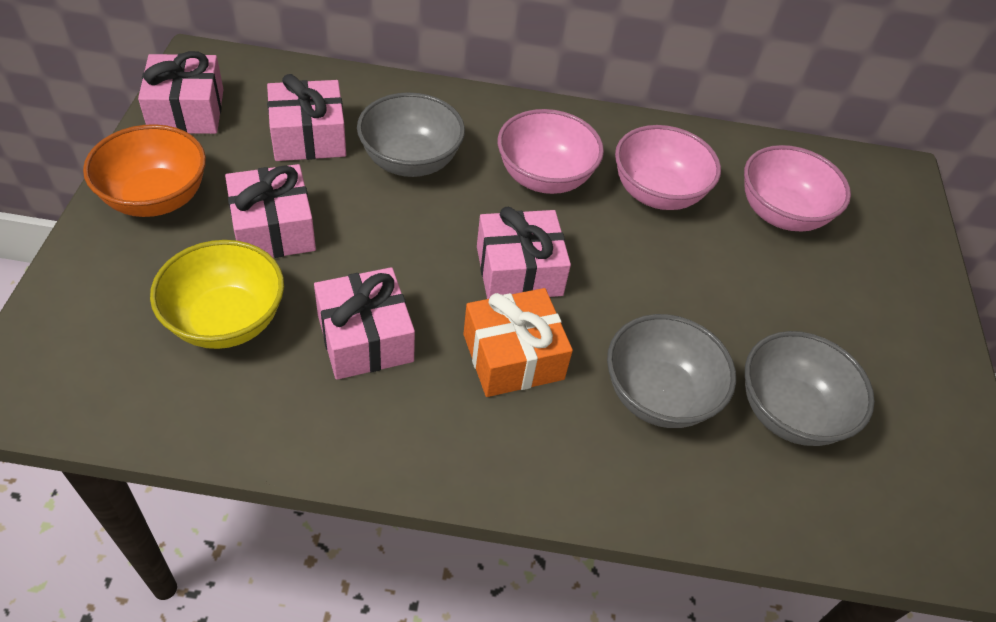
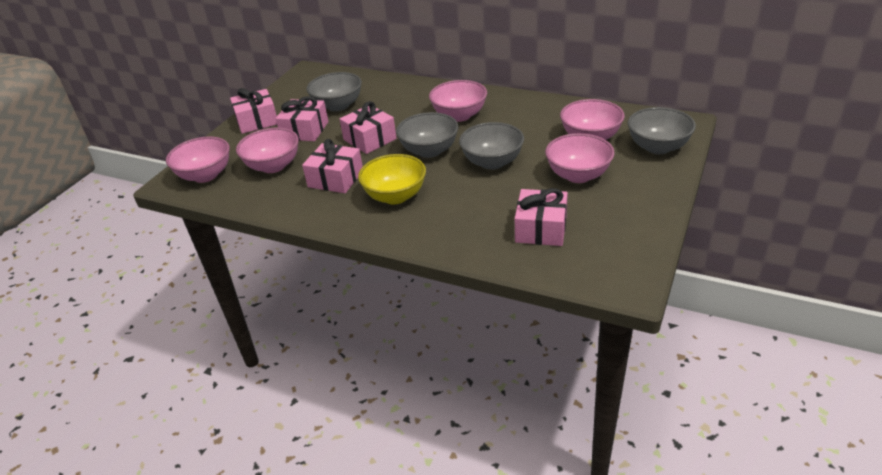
grey bowl: 3 -> 4
orange bowl: 1 -> 0
orange gift: 1 -> 0
pink bowl: 3 -> 5

